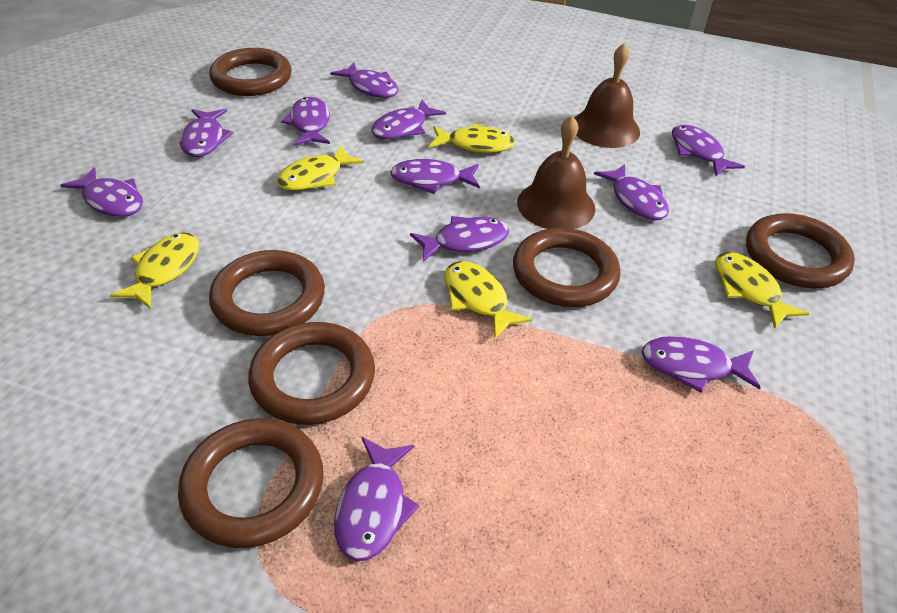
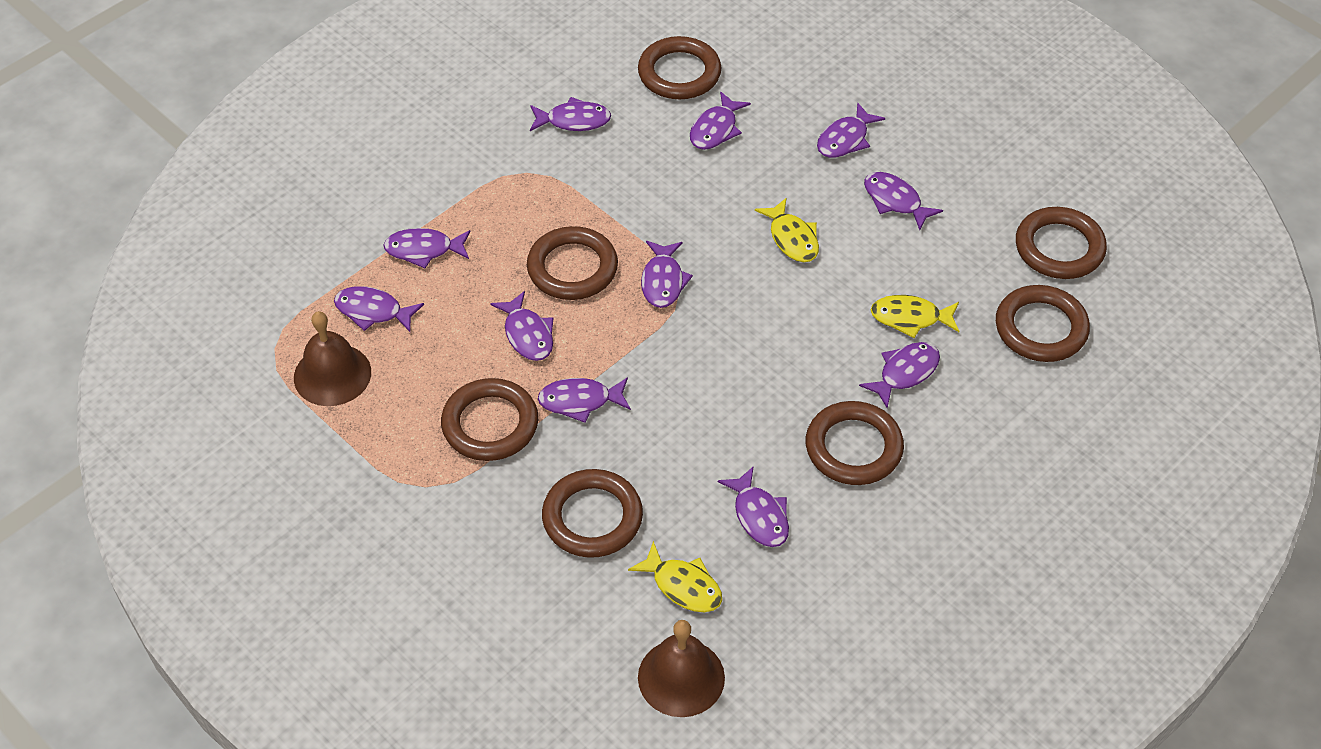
brown ring: 6 -> 7
yellow fish: 5 -> 3

